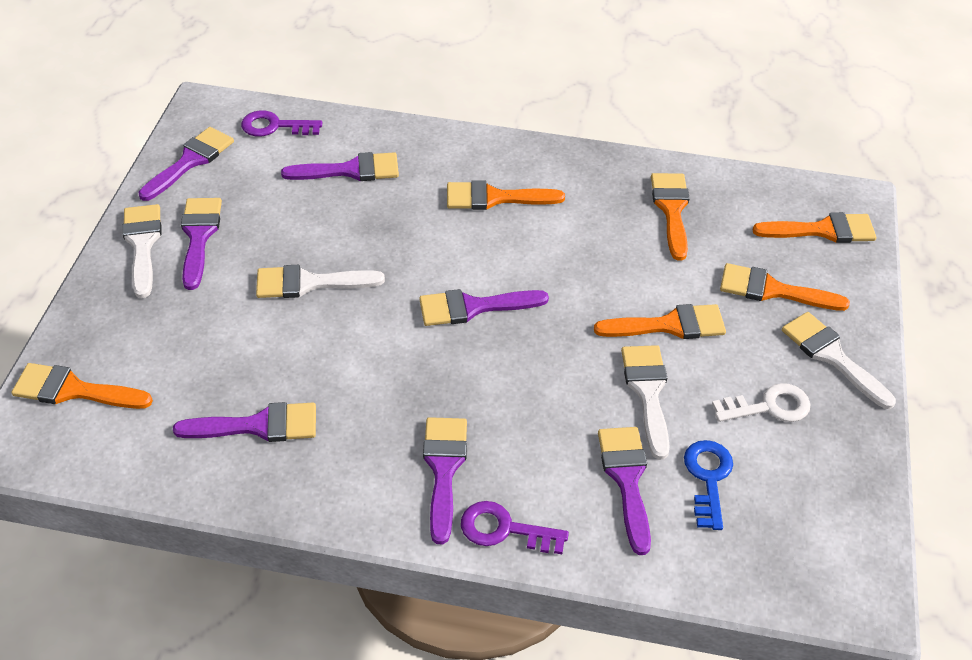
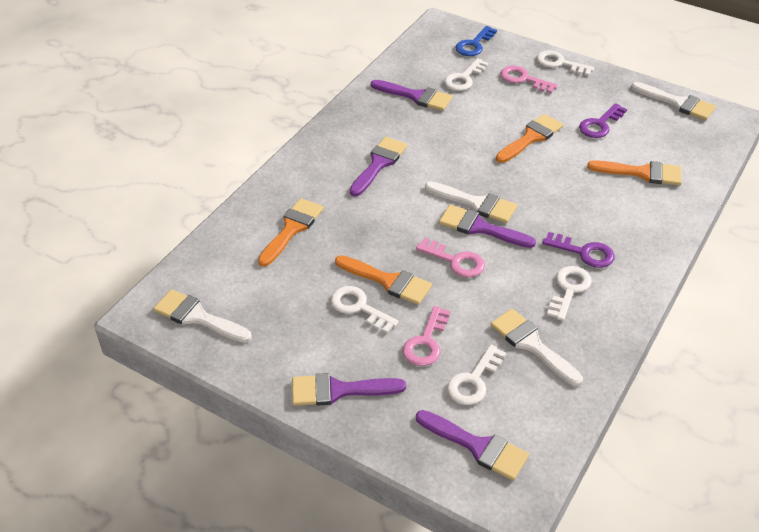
orange brush: 6 -> 4
pink key: 0 -> 3
purple brush: 7 -> 5
white key: 1 -> 5

